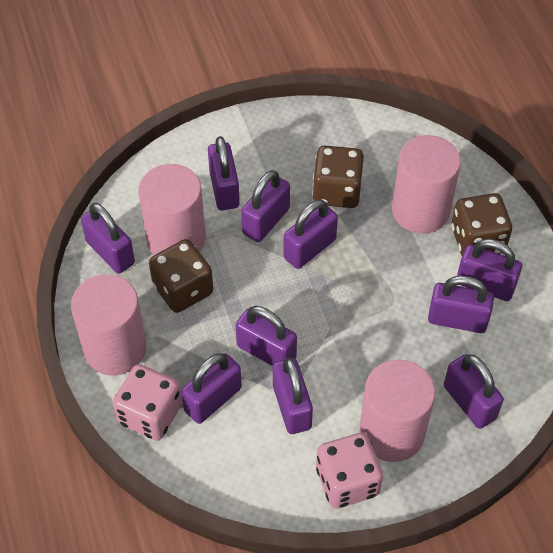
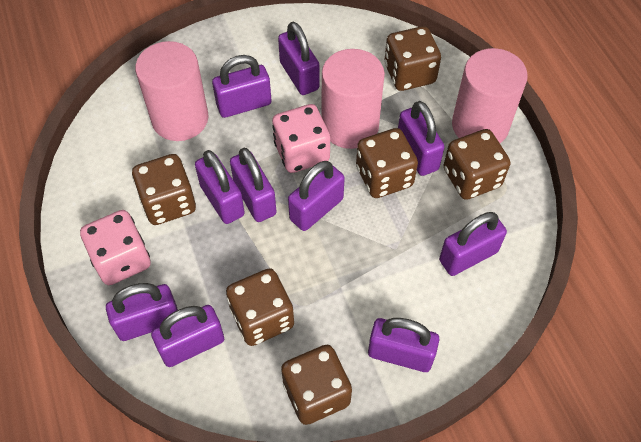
brown dice: 3 -> 6
pink cylinder: 4 -> 3

